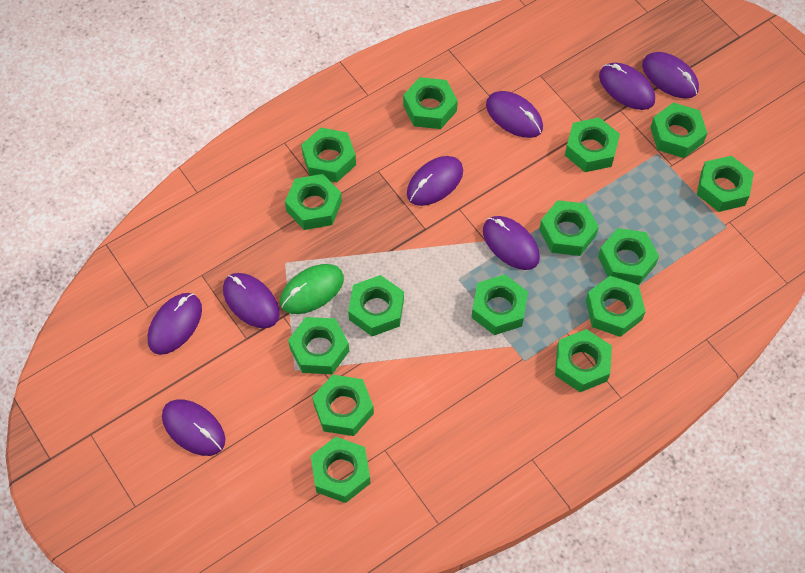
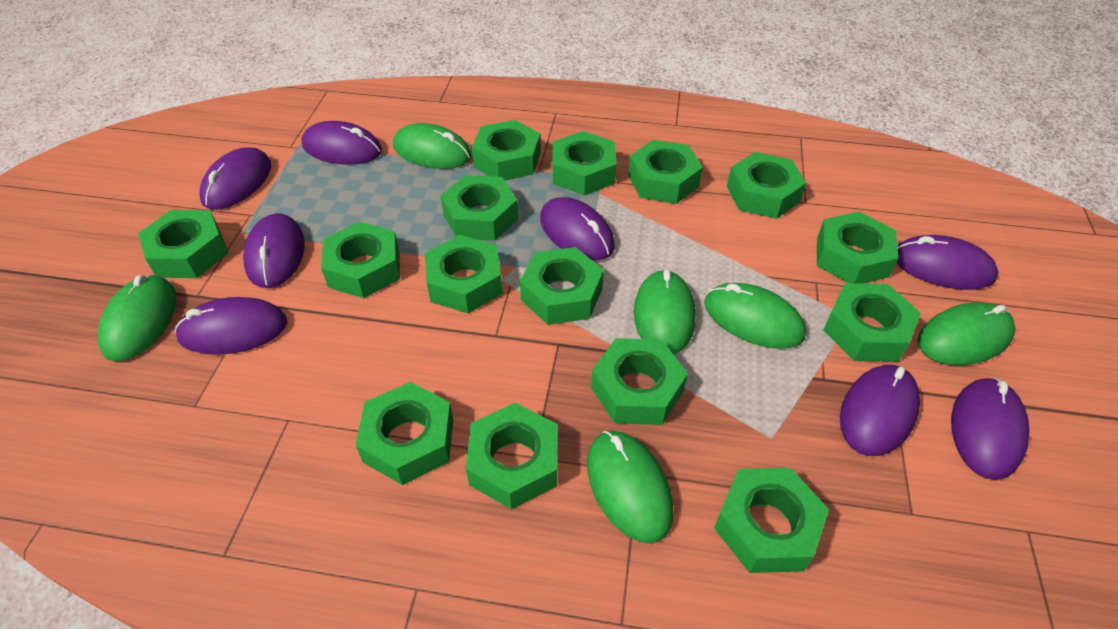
green mouse: 1 -> 6

